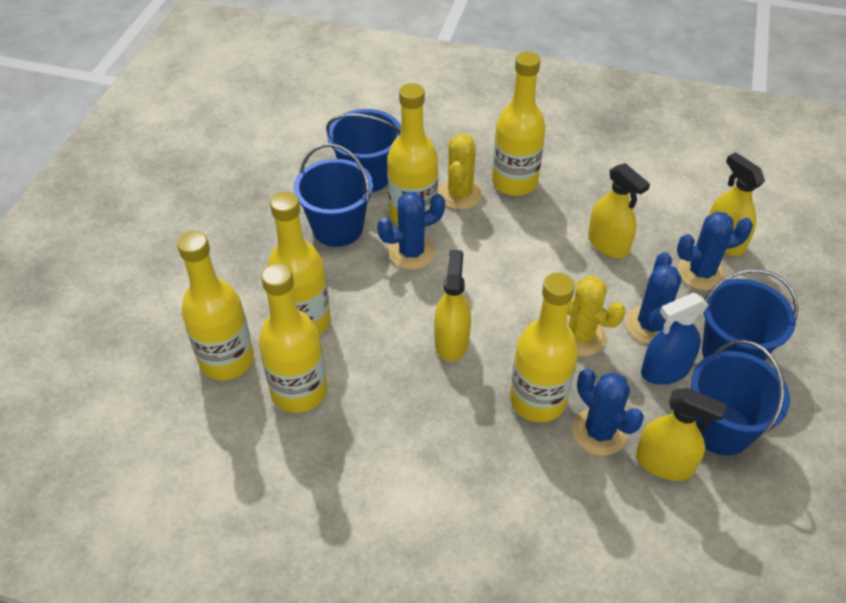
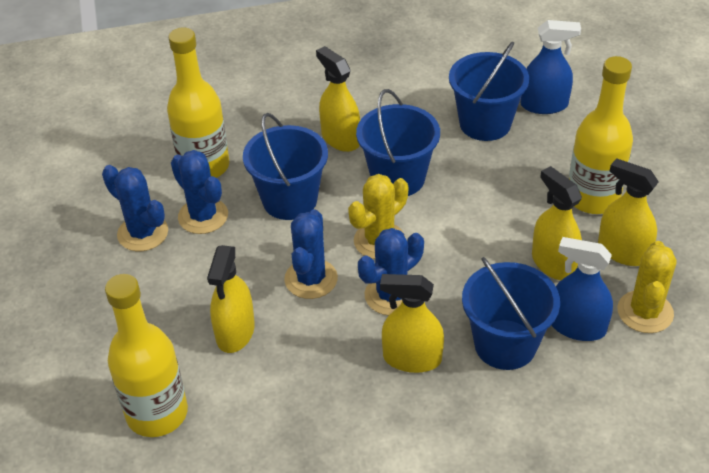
blue spray bottle: 1 -> 2
yellow bottle: 6 -> 3
yellow spray bottle: 4 -> 5

